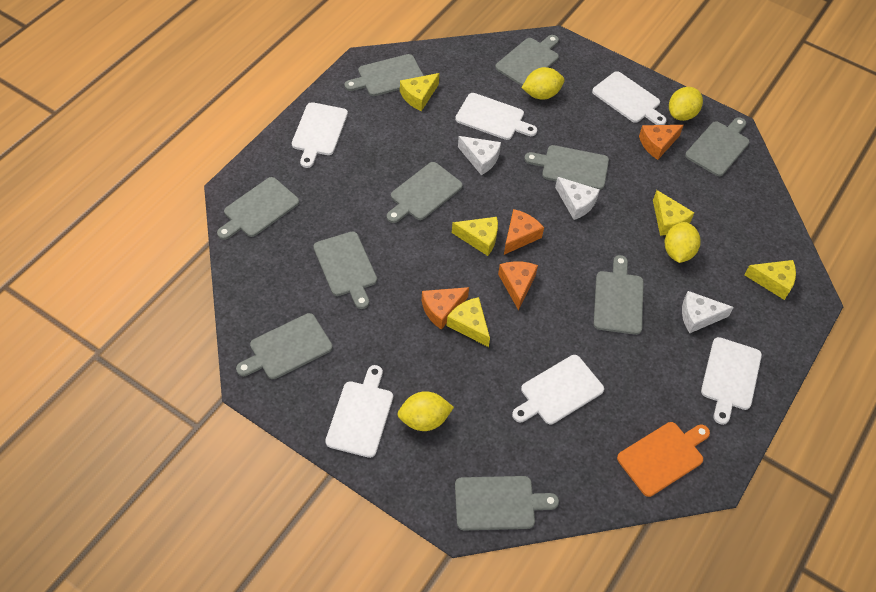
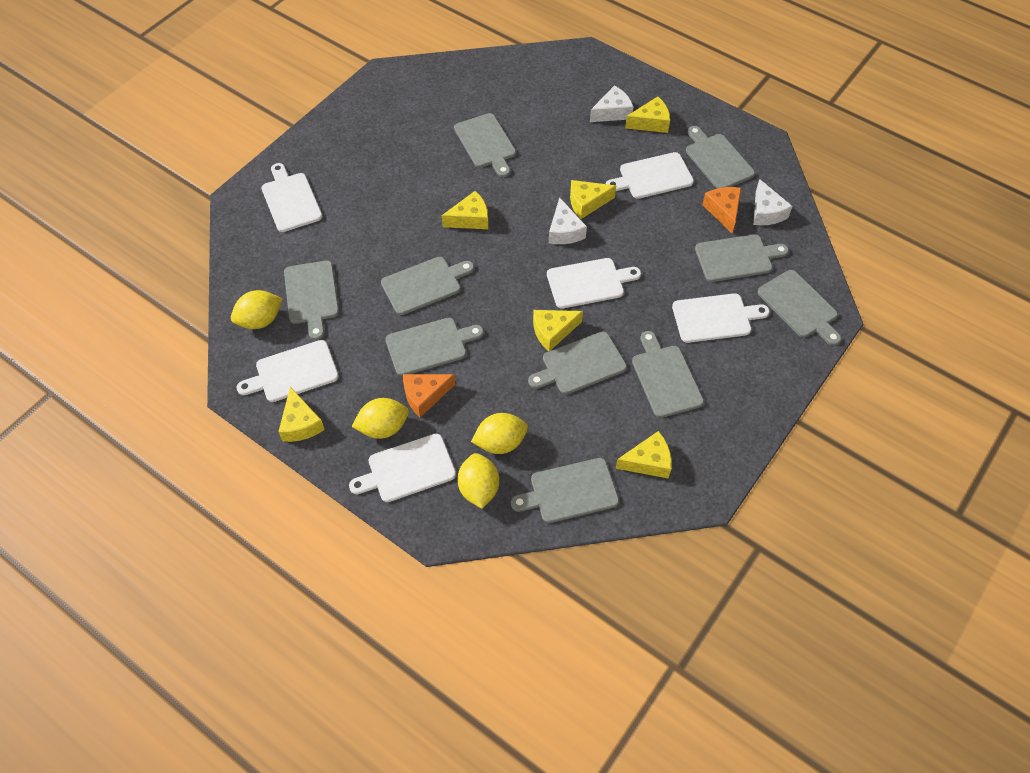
orange cheese: 4 -> 2
orange cutting board: 1 -> 0
yellow cheese: 5 -> 6

